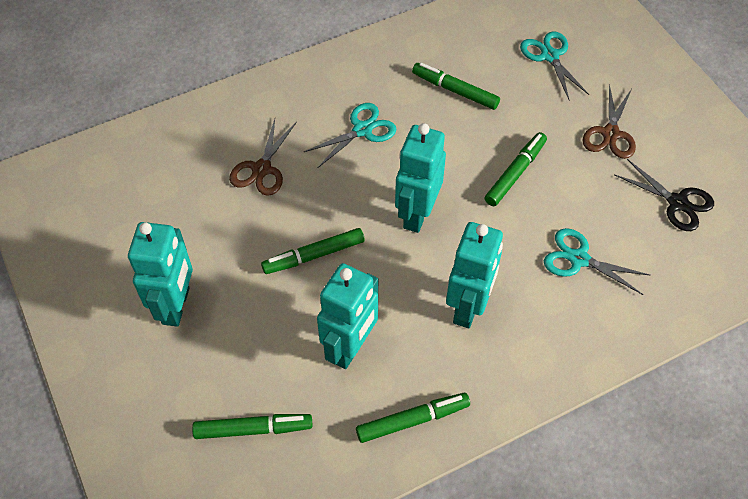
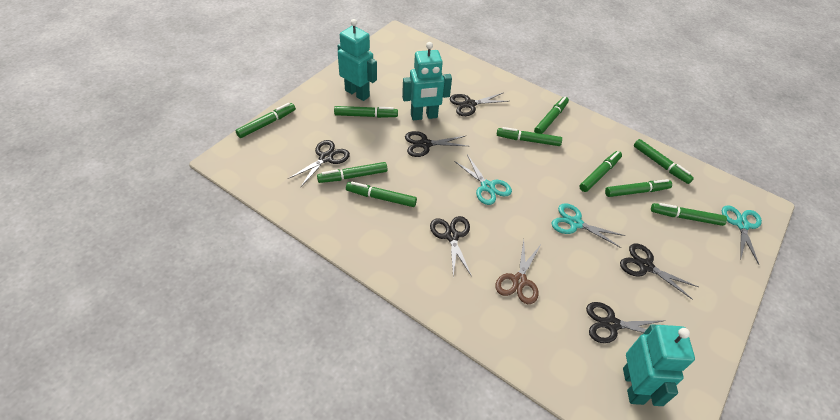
black scissors: 1 -> 6
brown scissors: 2 -> 1
green marker: 5 -> 10
turquoise robot: 4 -> 3

